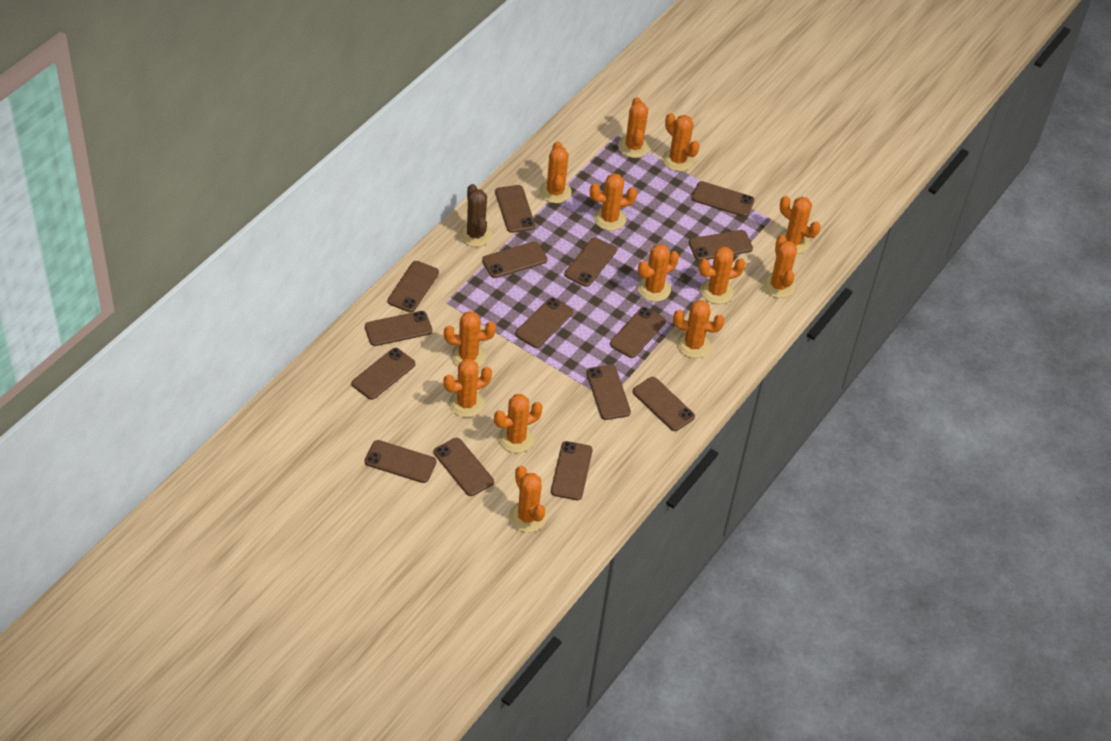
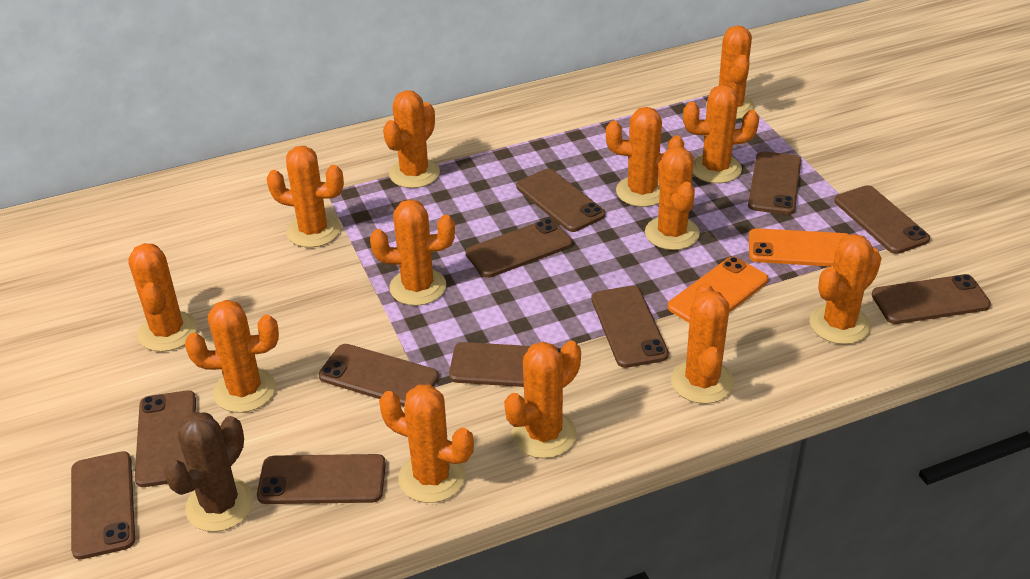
brown phone: 15 -> 11
orange phone: 0 -> 2

